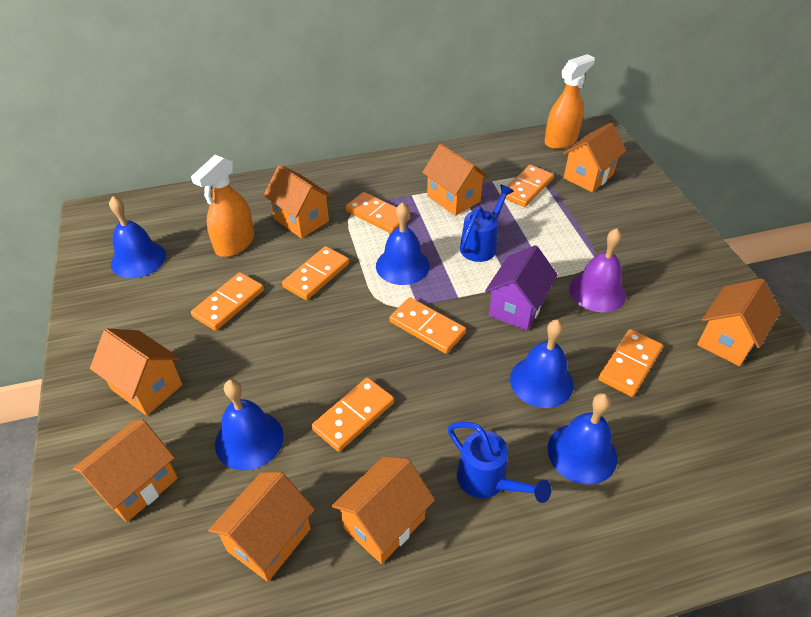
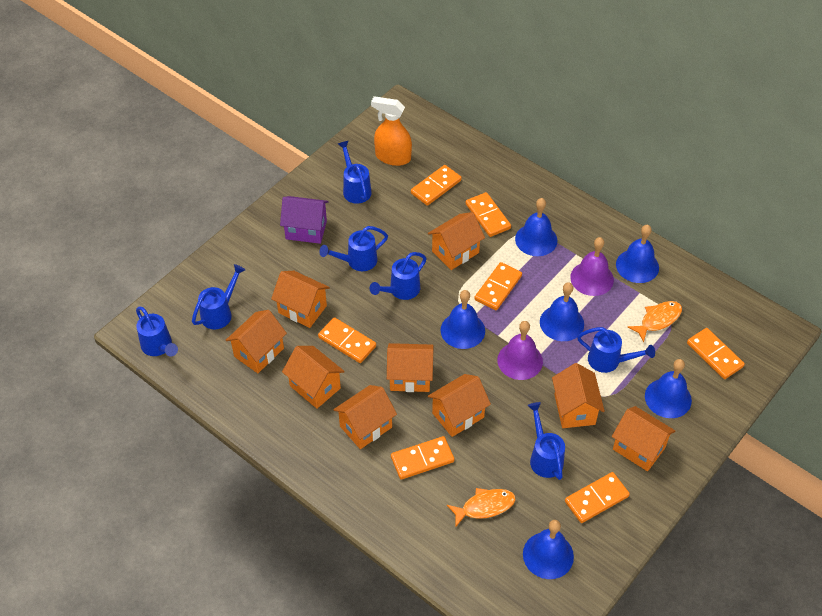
blue bell: 5 -> 6
blue watering can: 2 -> 7
orange fish: 0 -> 2
orange house: 8 -> 9
orange spray bottle: 2 -> 1
purple bell: 1 -> 2

